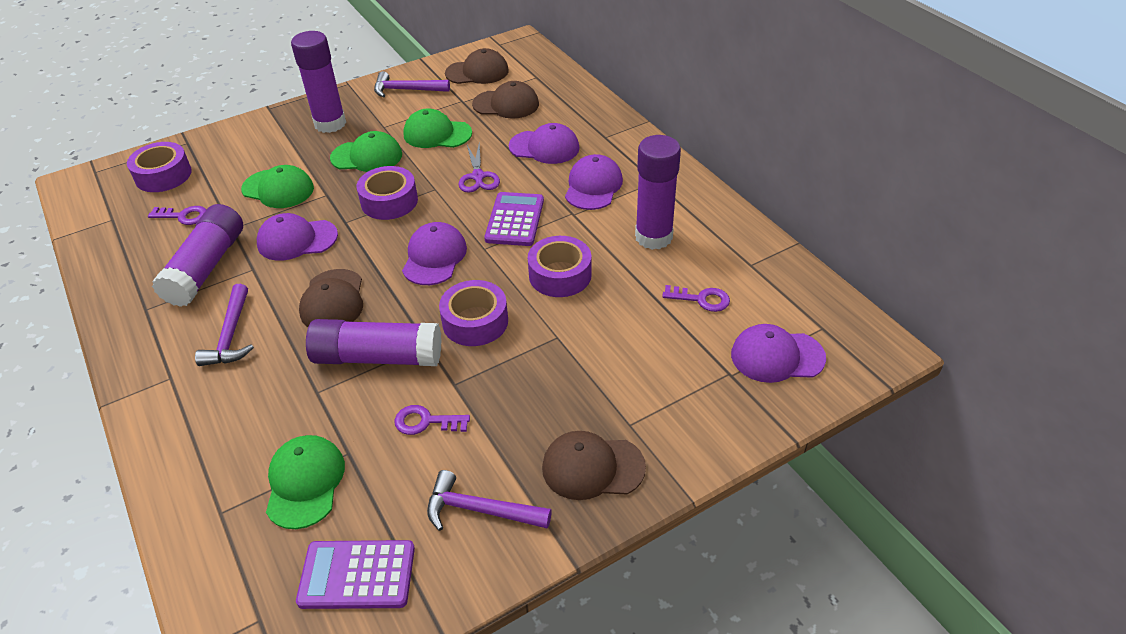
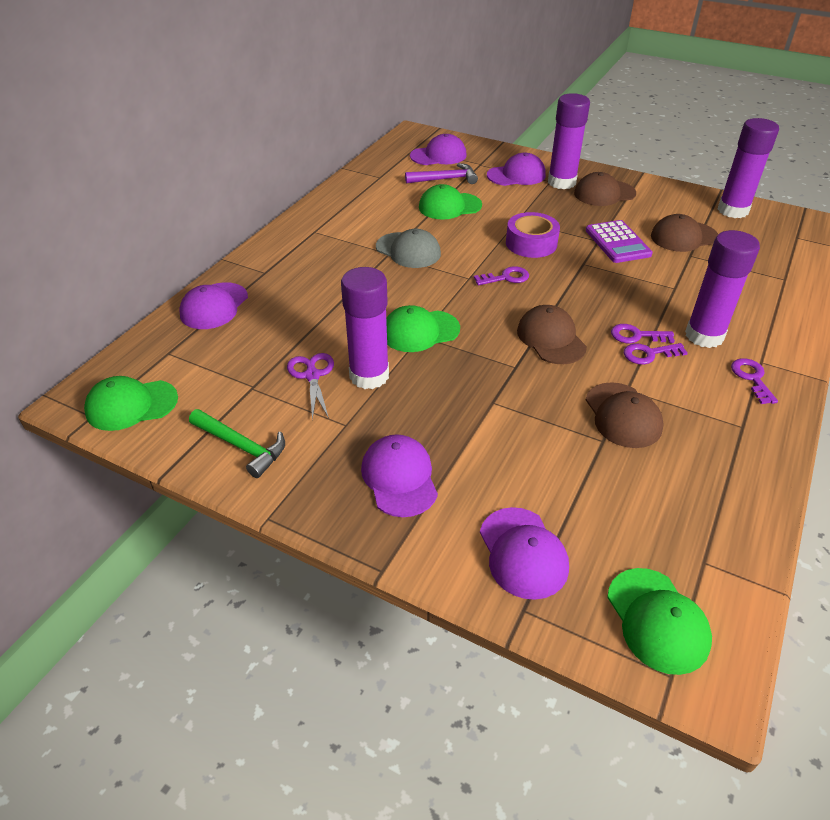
green hammer: 0 -> 1
grey cap: 0 -> 1
purple calculator: 2 -> 1
purple hammer: 3 -> 1
purple key: 3 -> 4
purple tape: 4 -> 1

